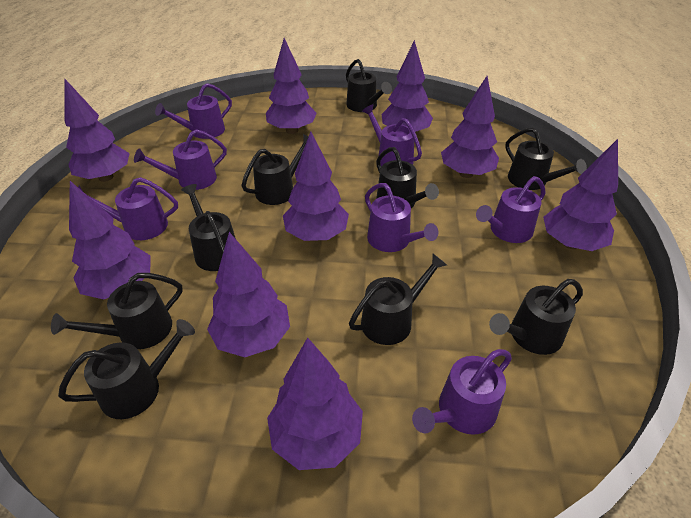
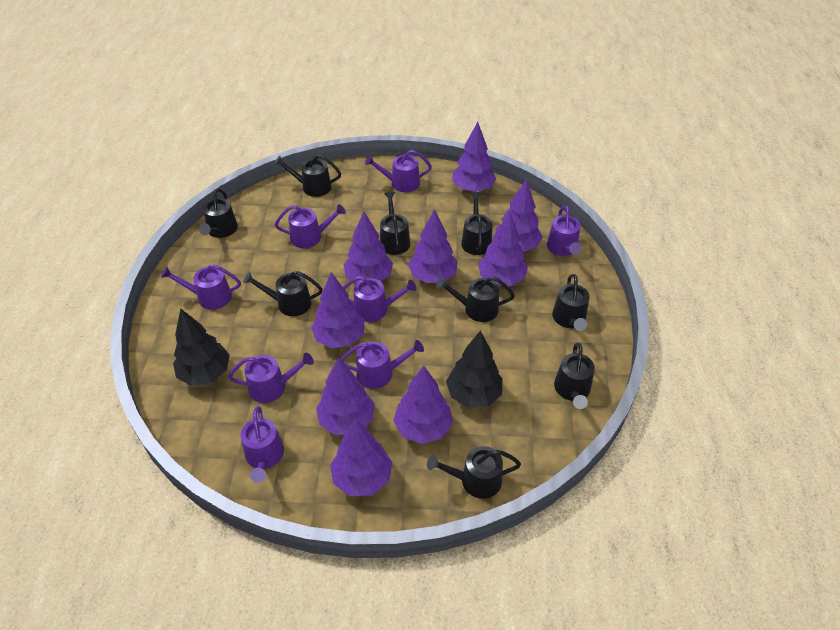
black tree: 0 -> 2
purple watering can: 7 -> 8

